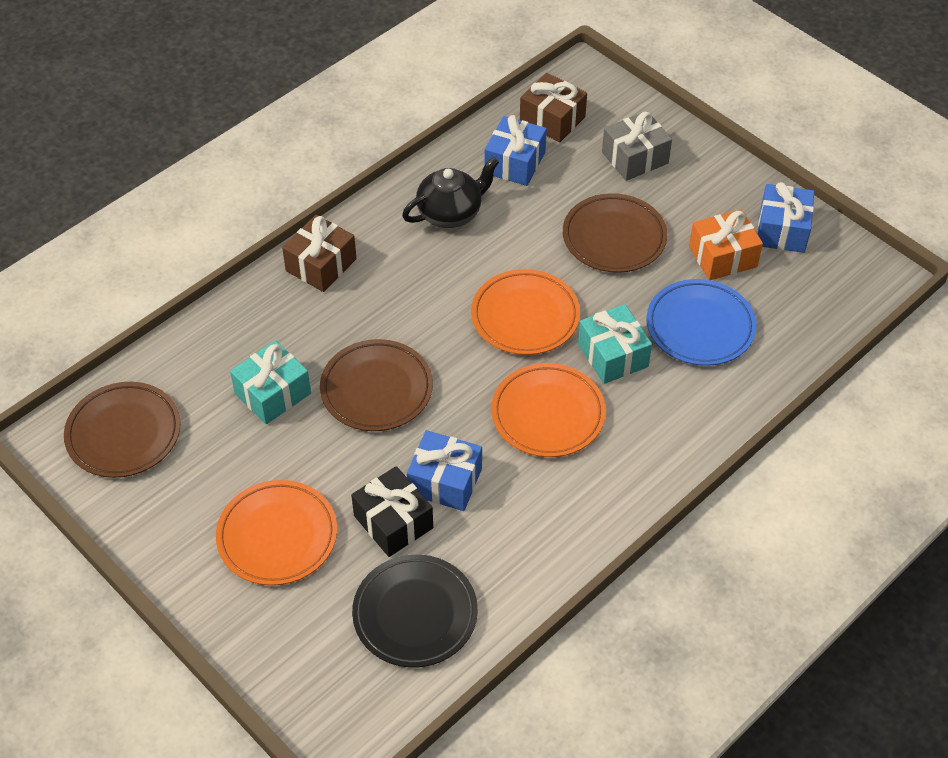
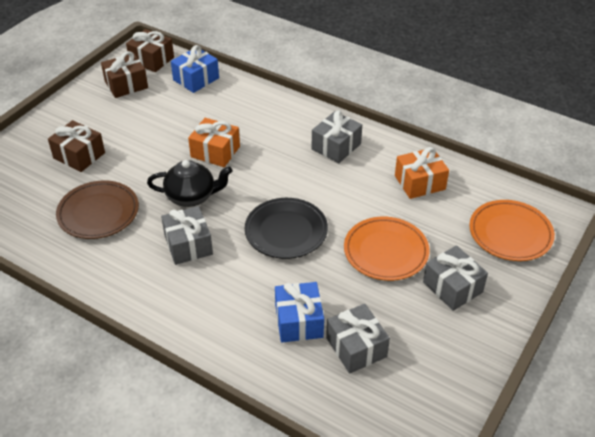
black gift: 1 -> 0
blue gift: 3 -> 2
blue plate: 1 -> 0
brown gift: 2 -> 3
brown plate: 3 -> 1
grey gift: 1 -> 4
orange gift: 1 -> 2
orange plate: 3 -> 2
turquoise gift: 2 -> 0

